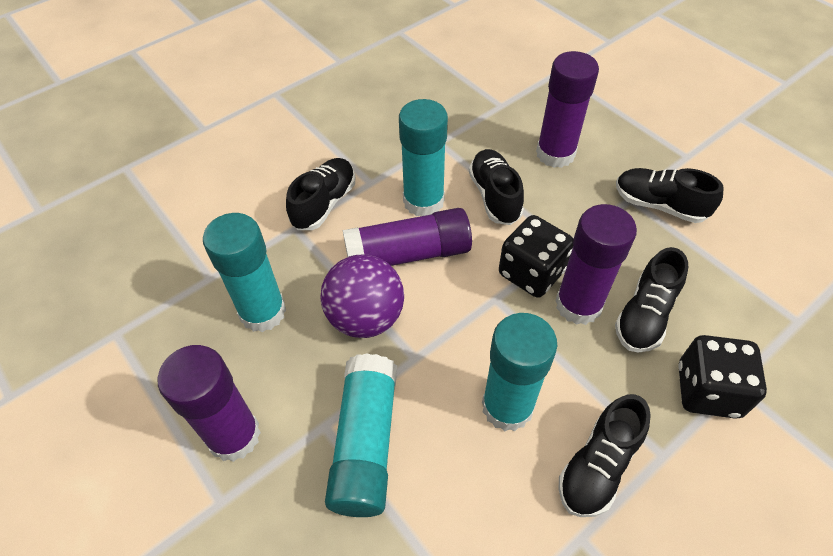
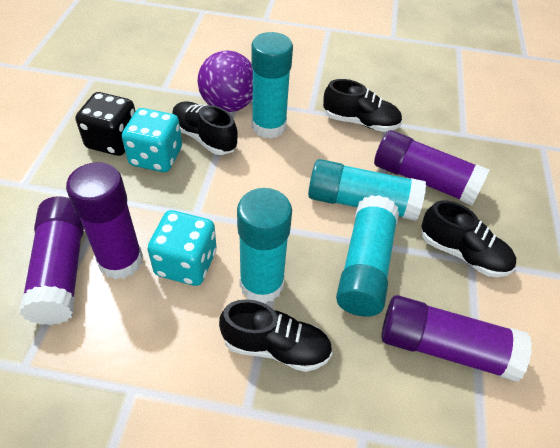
black dice: 2 -> 1
black shoe: 5 -> 4
turquoise dice: 0 -> 2

